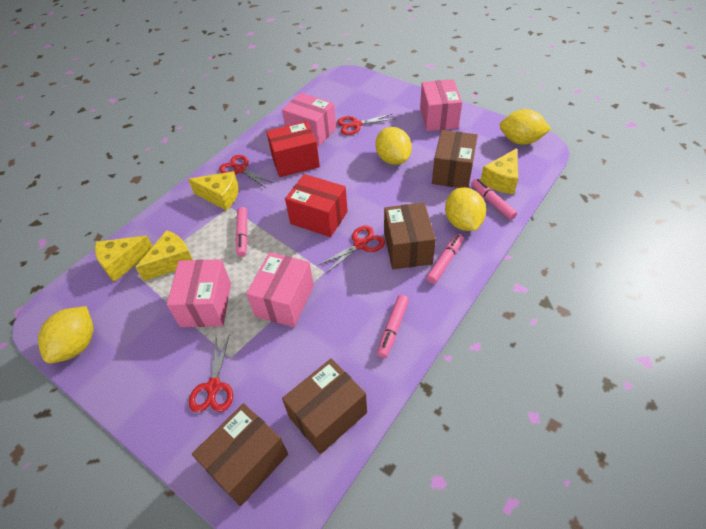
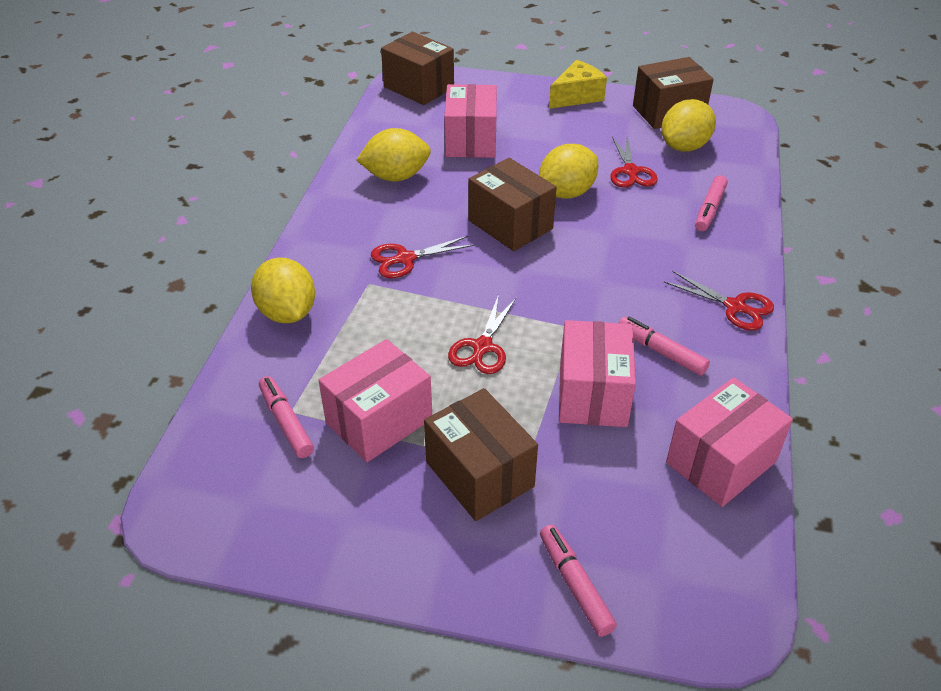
red box: 2 -> 0
yellow cheese: 4 -> 1

